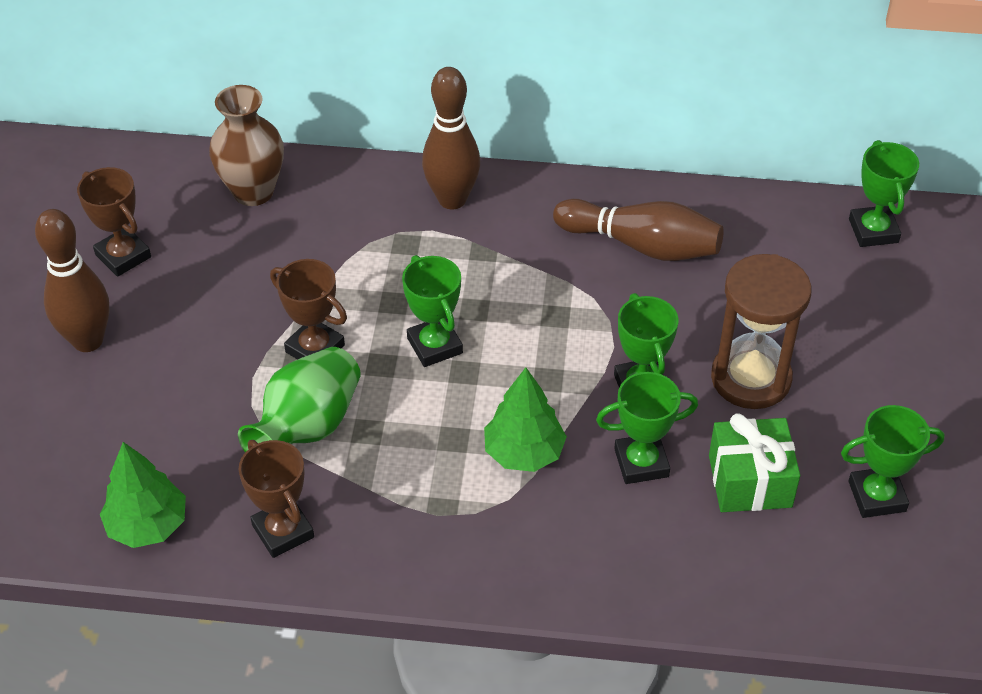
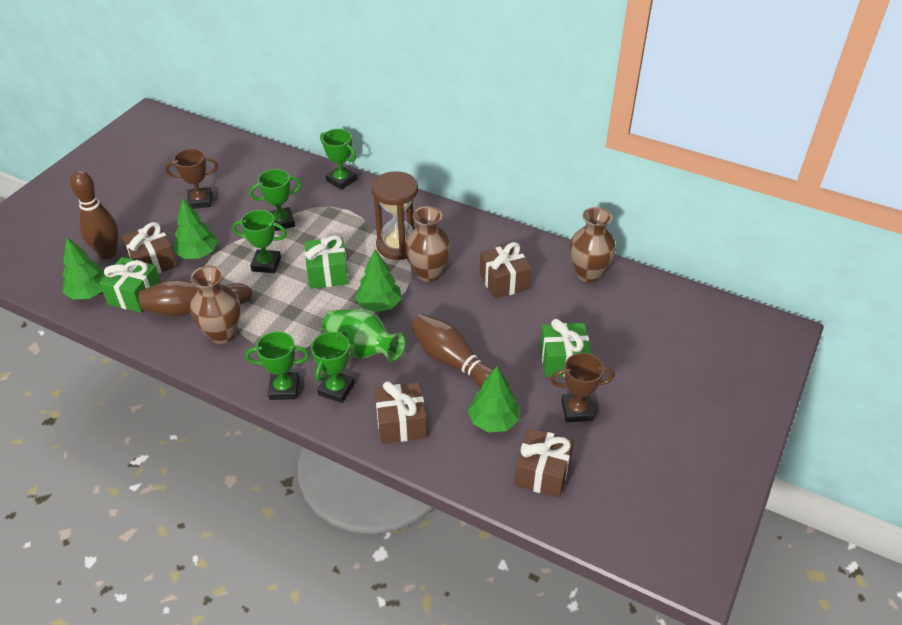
brown gift: 0 -> 4
brown trophy: 3 -> 2
brown vase: 1 -> 3
green gift: 1 -> 3
green tree: 2 -> 4

